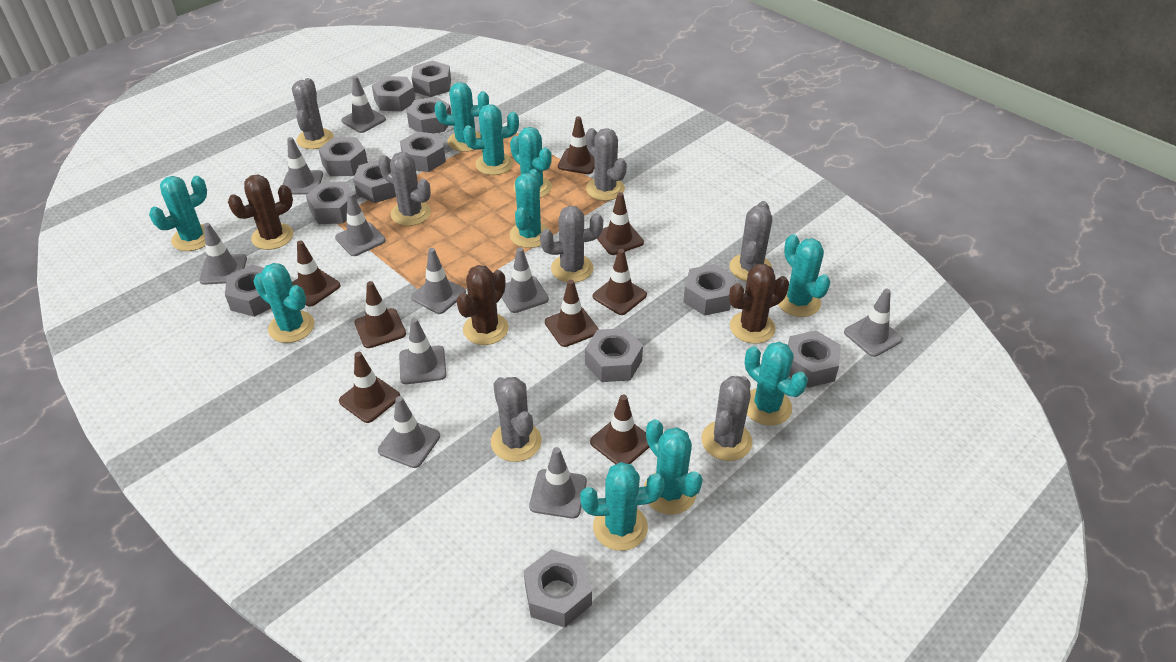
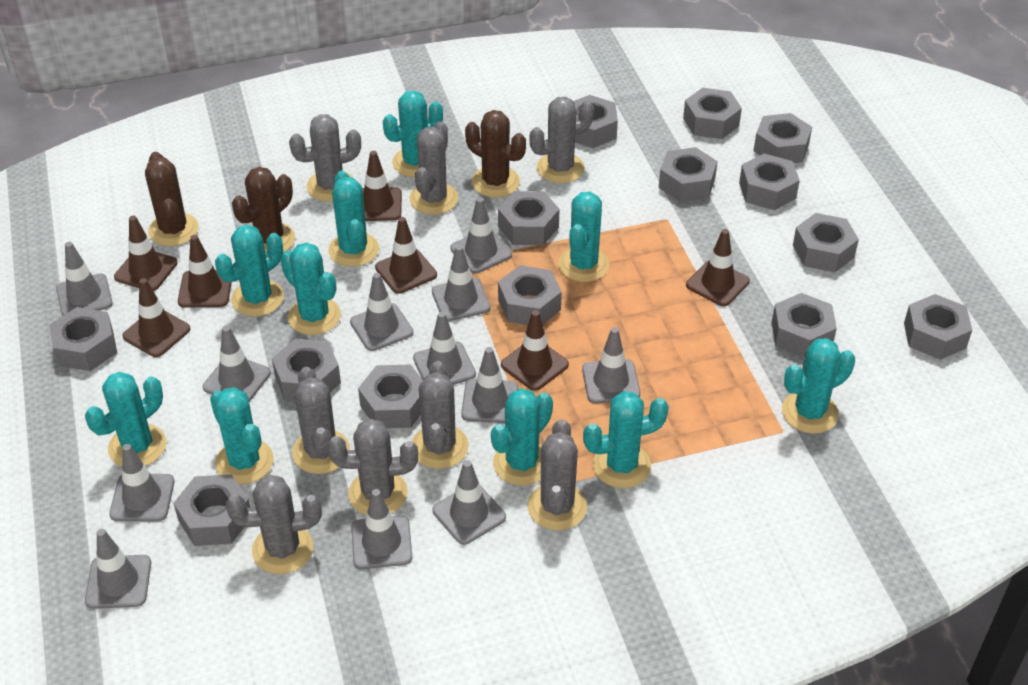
brown traffic cone: 8 -> 7
grey cactus: 7 -> 8
grey nut: 12 -> 14
grey traffic cone: 10 -> 12

